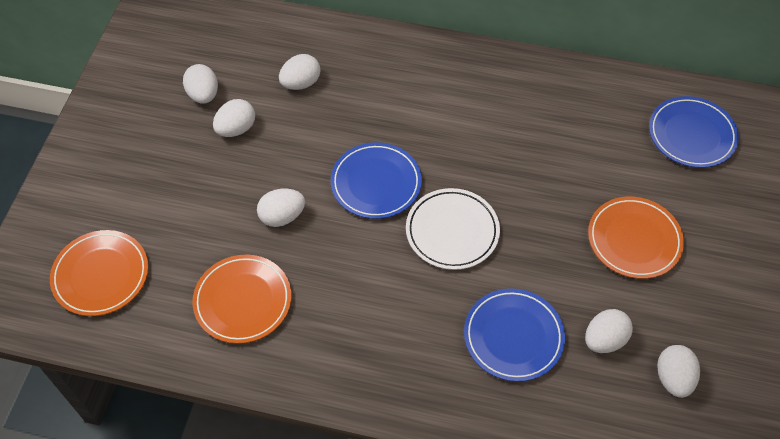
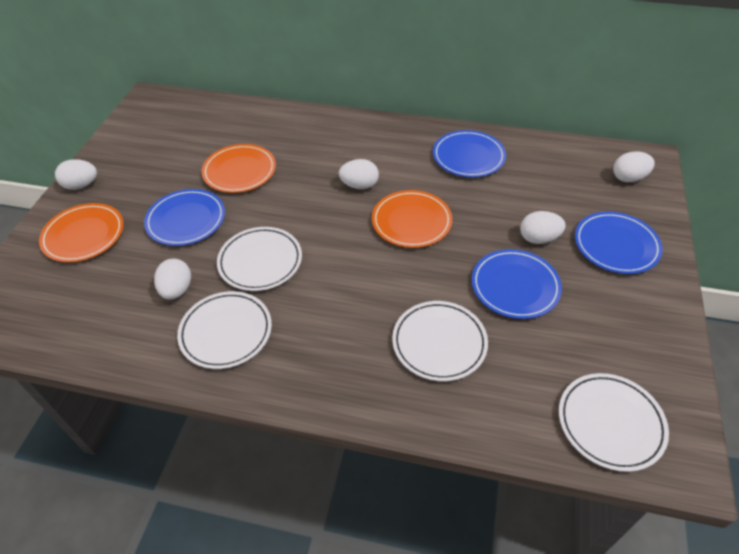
blue plate: 3 -> 4
white egg: 6 -> 5
white plate: 1 -> 4

